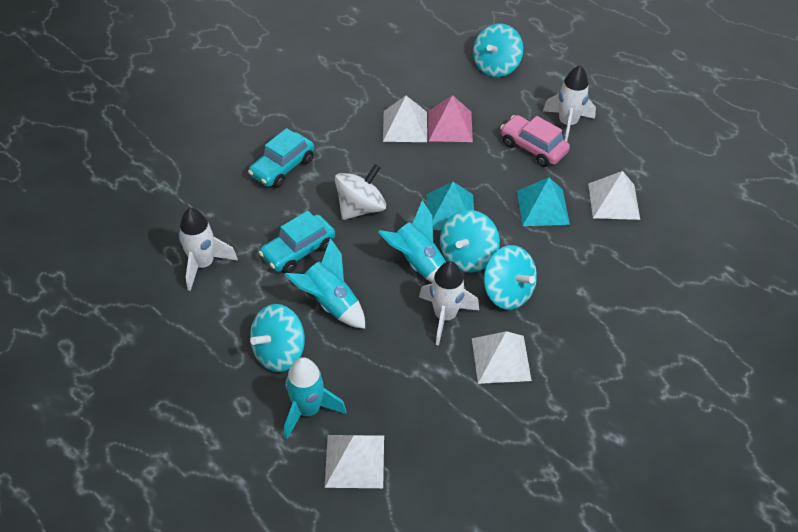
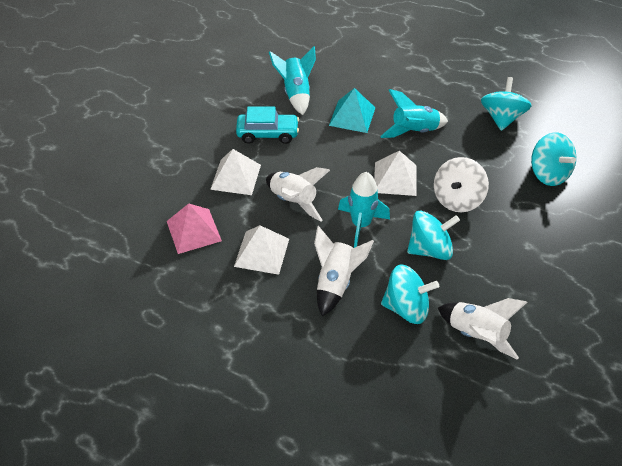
pink car: 1 -> 0
turquoise car: 2 -> 1
turquoise pyramid: 2 -> 1
white pyramid: 4 -> 3

